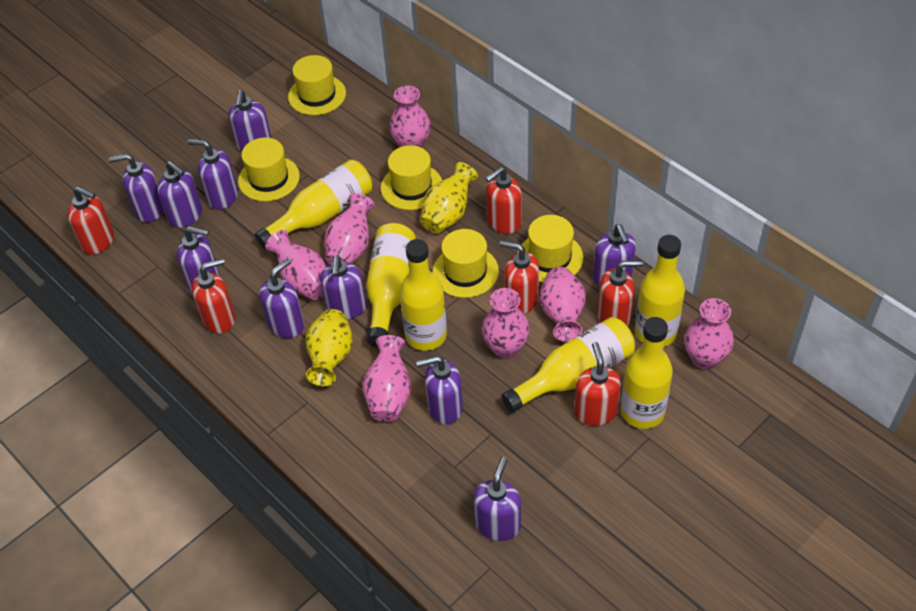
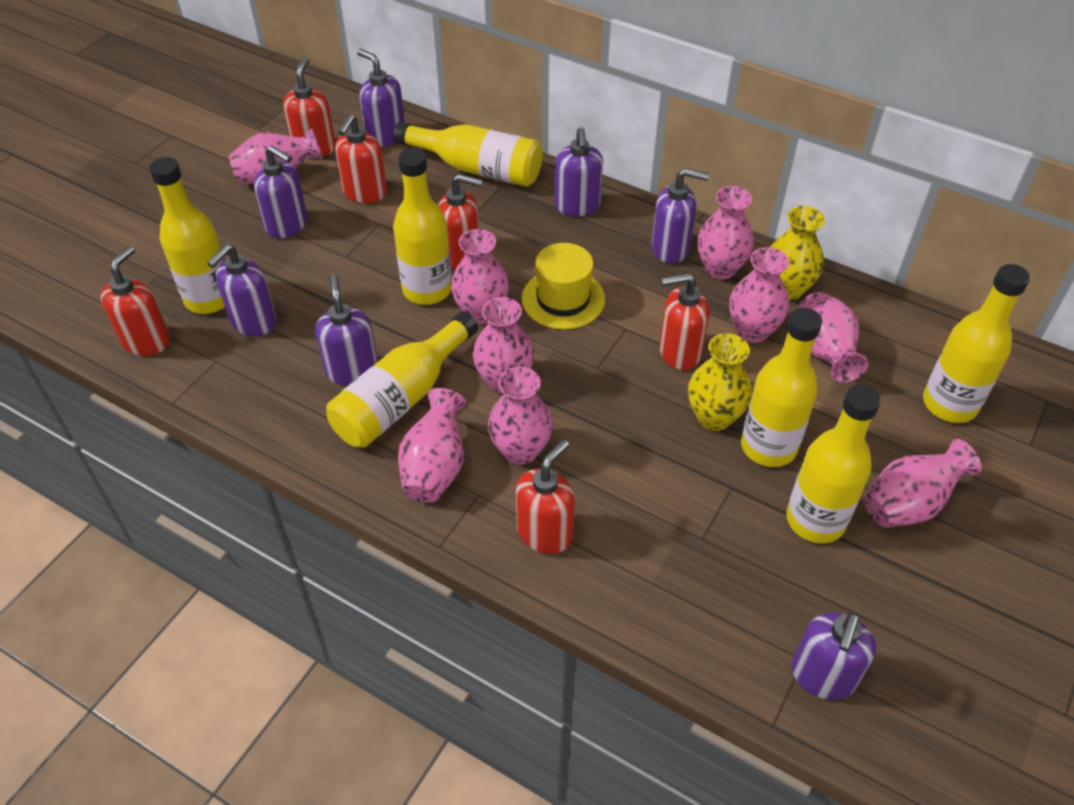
pink vase: 7 -> 9
purple soap dispenser: 10 -> 7
yellow bottle: 6 -> 7
yellow hat: 5 -> 1

